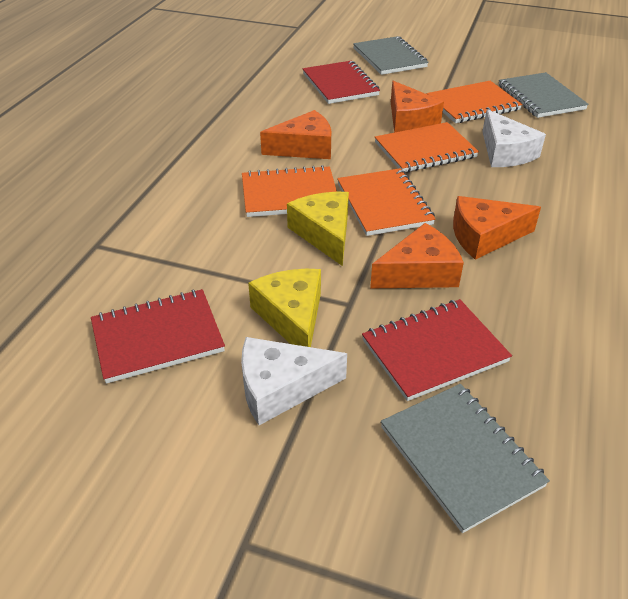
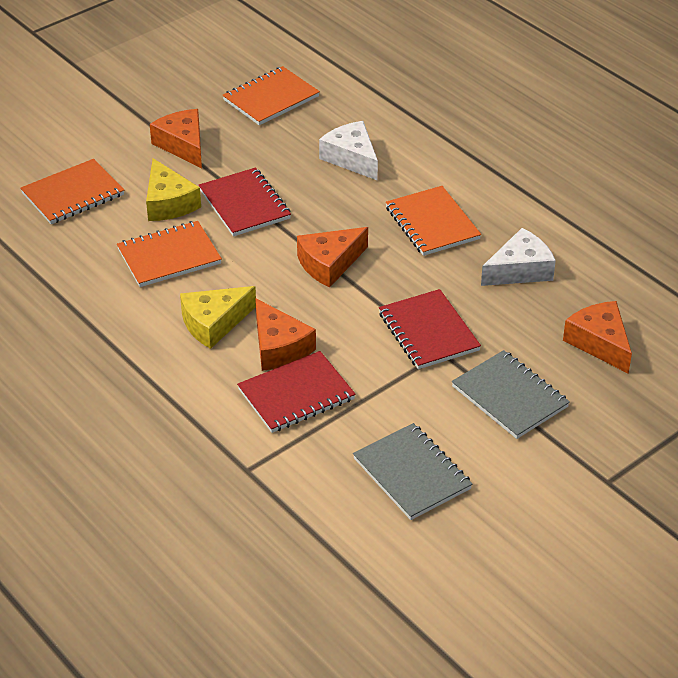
grey notebook: 3 -> 2

